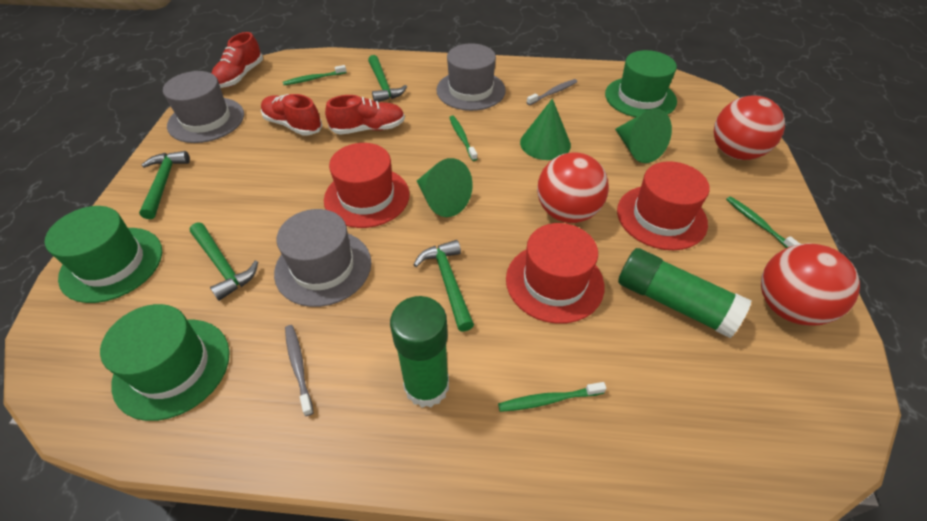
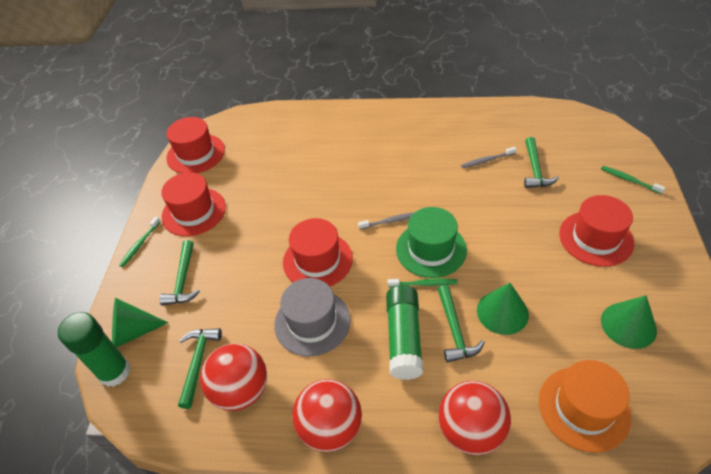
green hat: 3 -> 1
green toothbrush: 4 -> 3
grey hat: 3 -> 1
orange hat: 0 -> 1
red hat: 3 -> 4
red shoe: 3 -> 0

